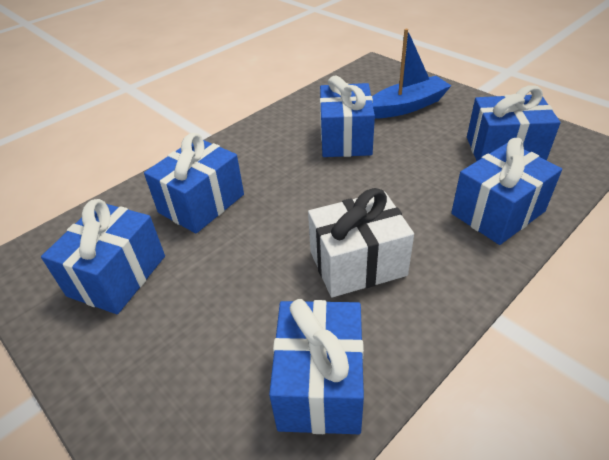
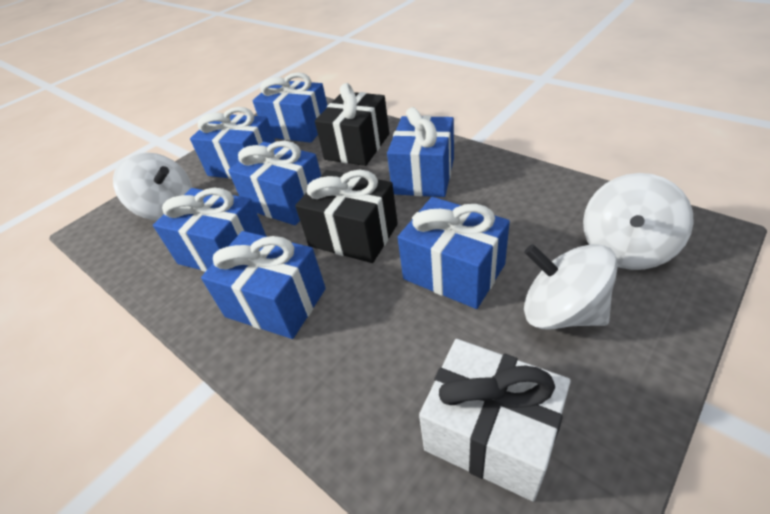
black gift: 0 -> 2
blue boat: 1 -> 0
blue gift: 6 -> 7
white spinning top: 0 -> 3

